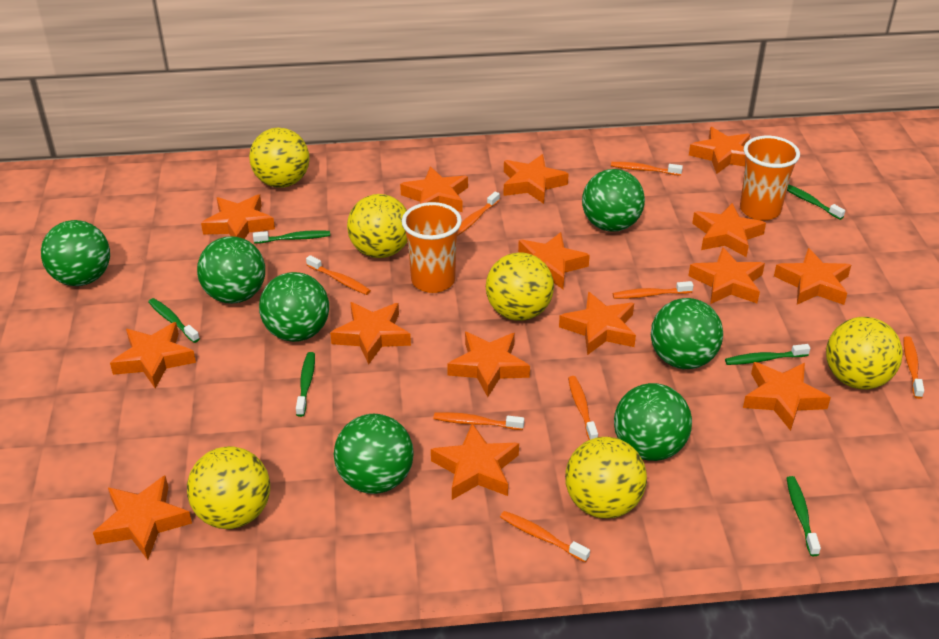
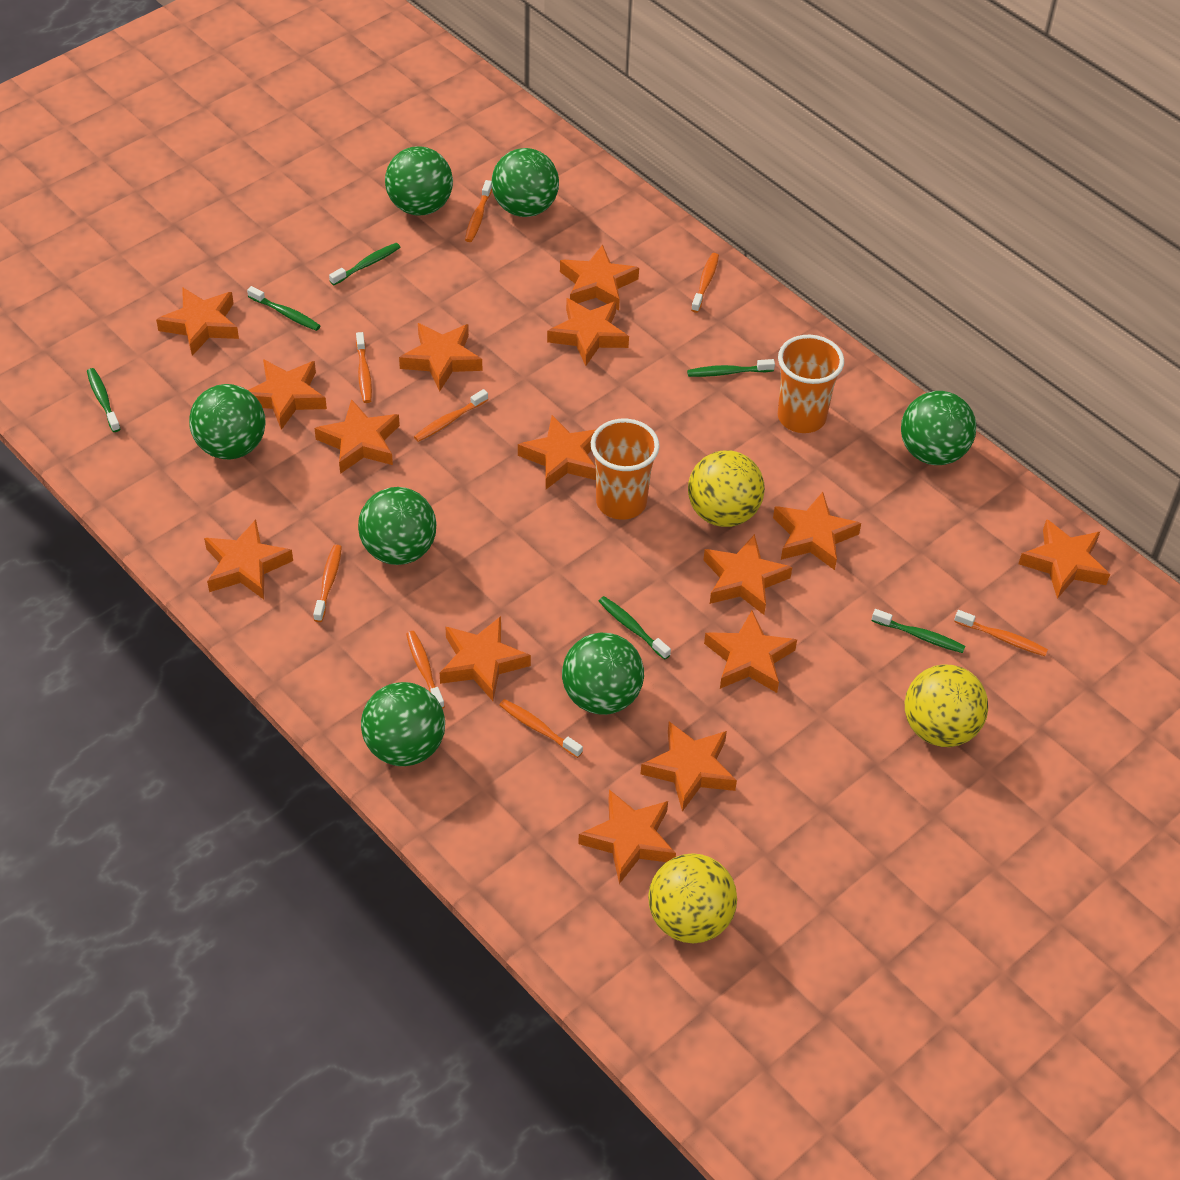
yellow ball: 6 -> 3

